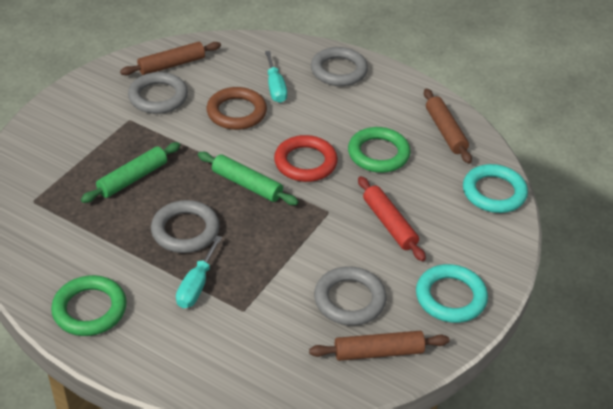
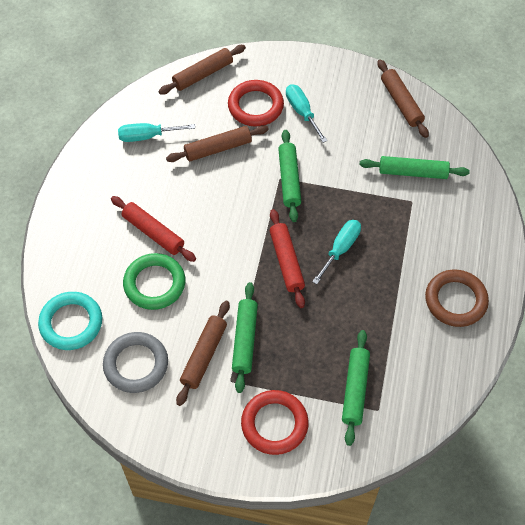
brown rolling pin: 3 -> 4
green ring: 2 -> 1
green rolling pin: 2 -> 4
grey ring: 4 -> 1
red ring: 1 -> 2
red rolling pin: 1 -> 2
turquoise ring: 2 -> 1
turquoise screwdriver: 2 -> 3

